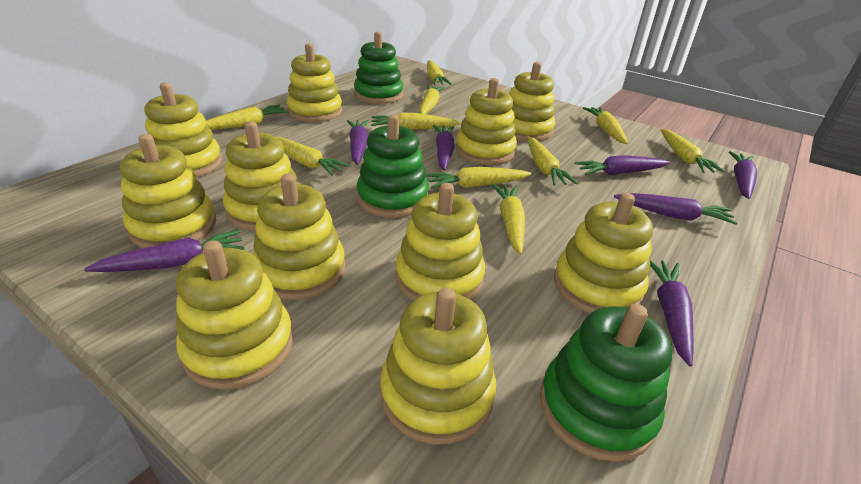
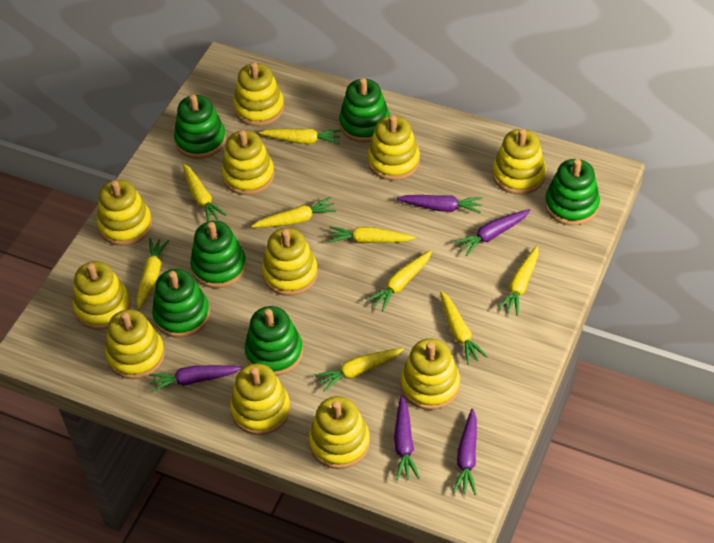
green stacking toy: 3 -> 6
purple carrot: 7 -> 5
yellow carrot: 10 -> 9

